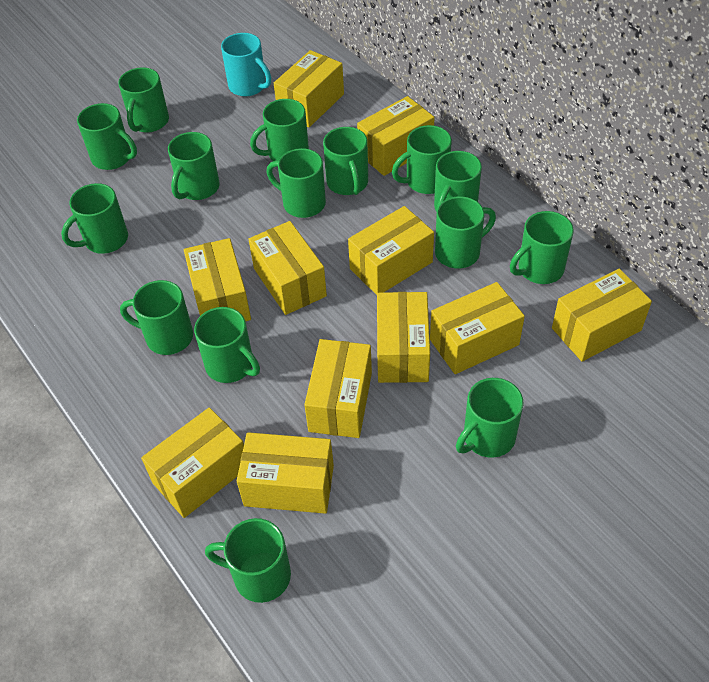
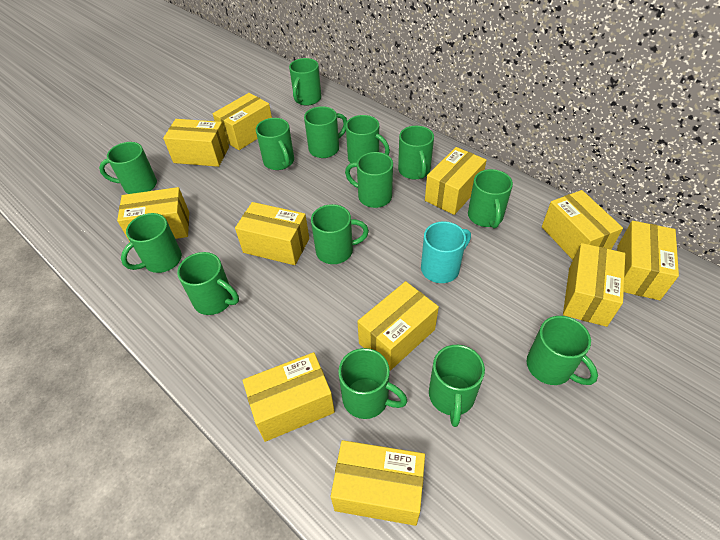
green mug: 15 -> 14

